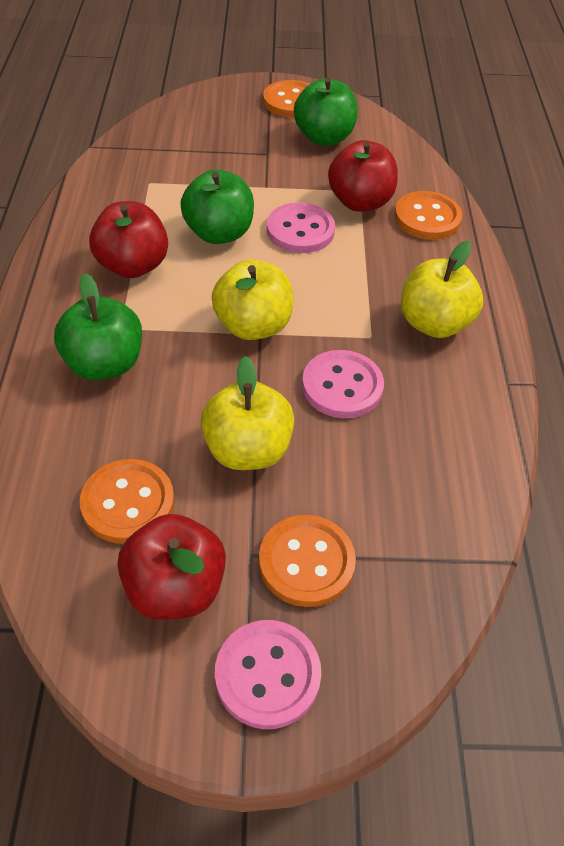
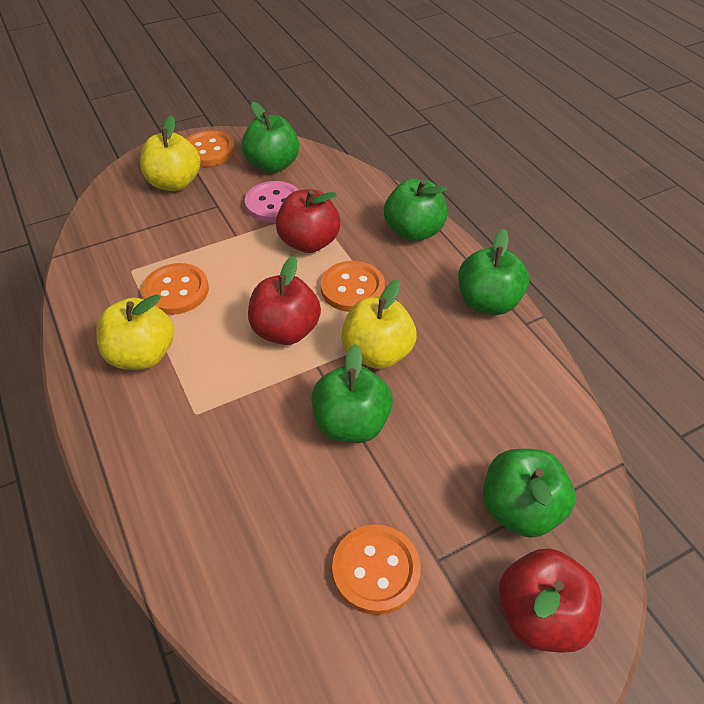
green apple: 3 -> 5
pink button: 3 -> 1

